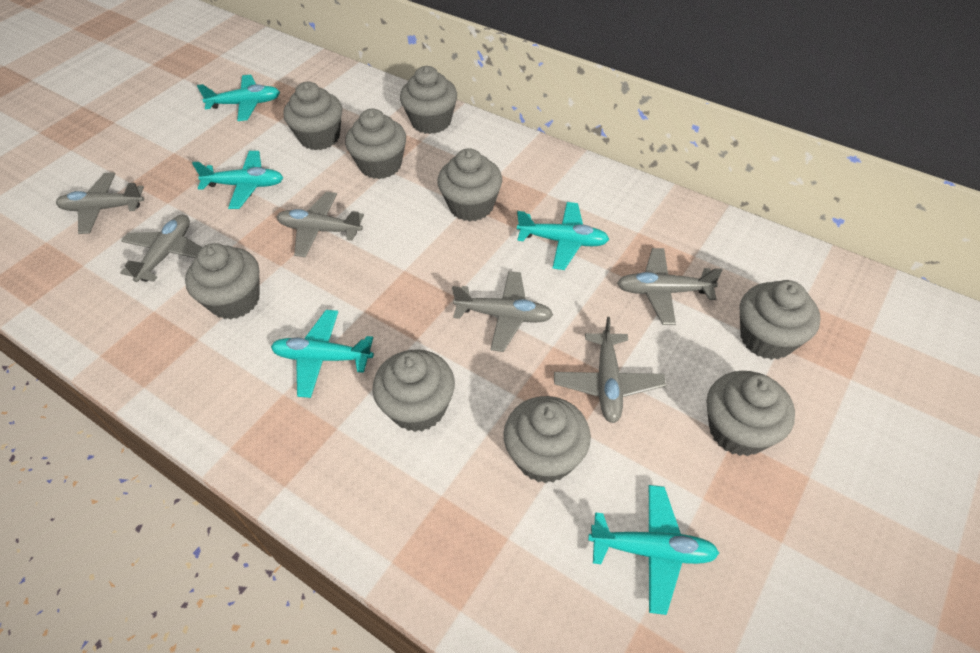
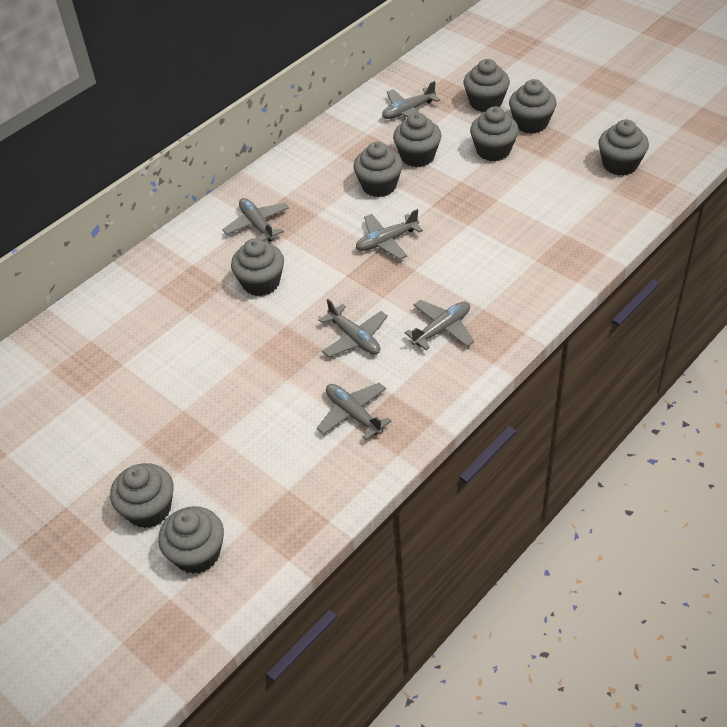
turquoise plane: 5 -> 0

